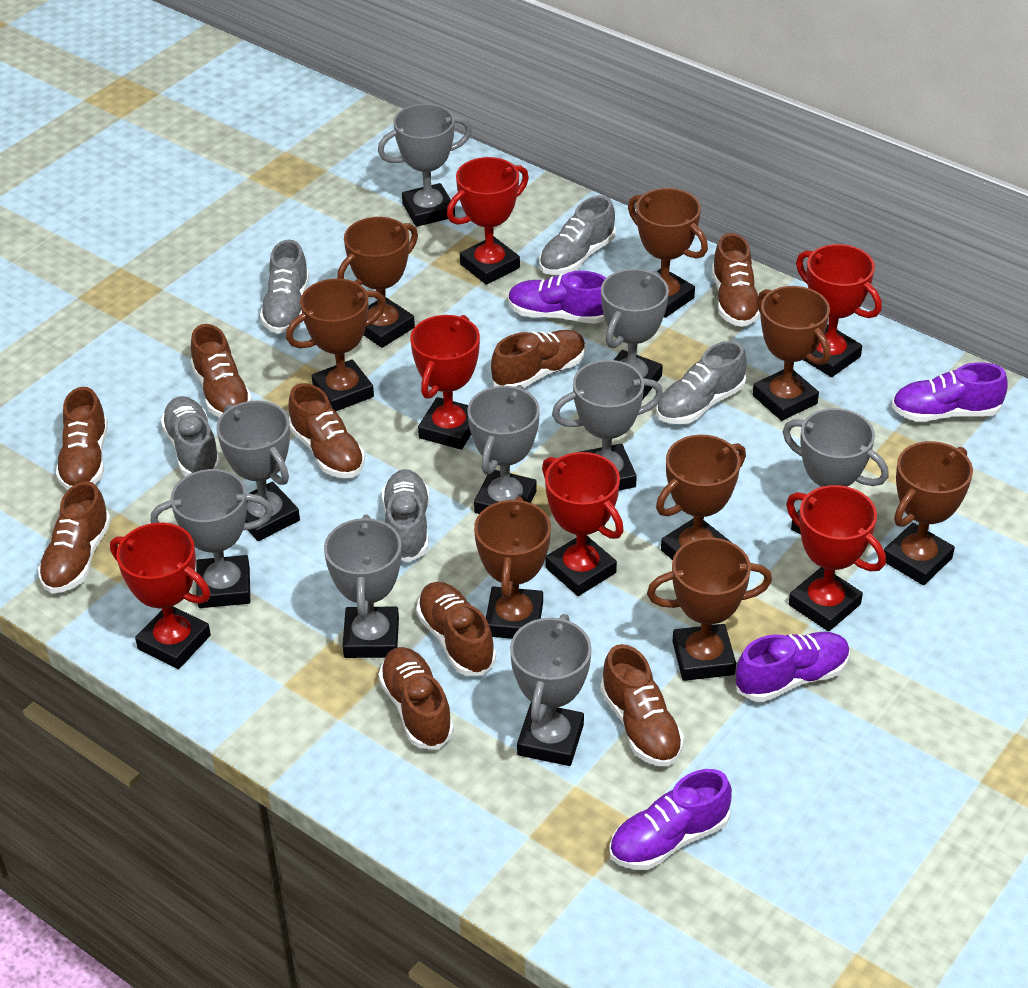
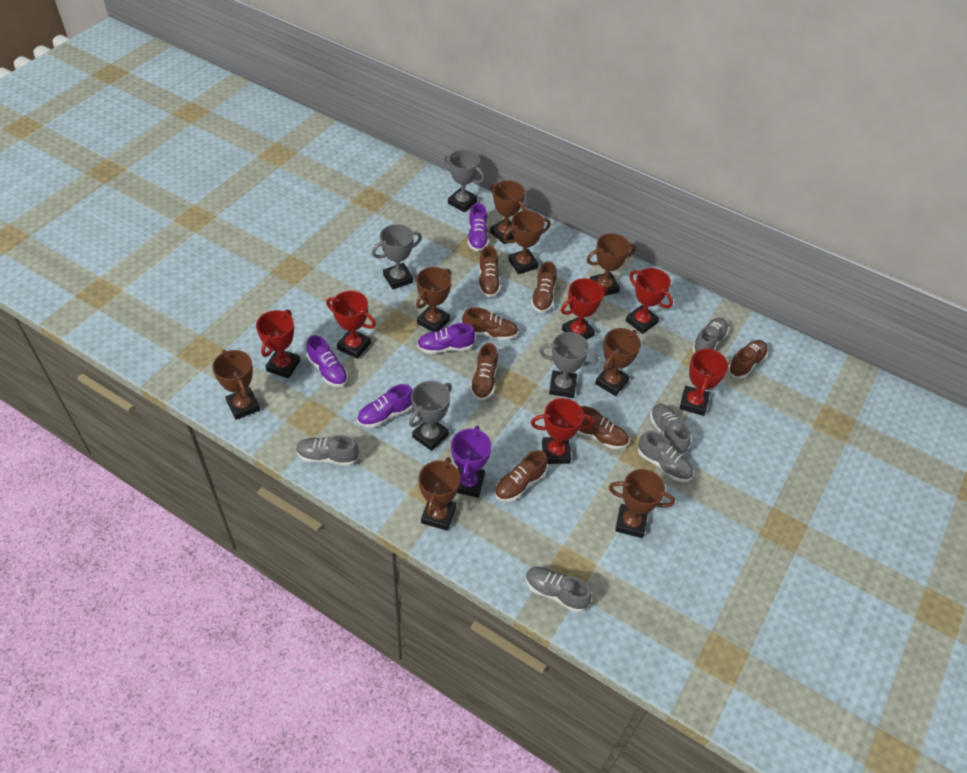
brown shoe: 9 -> 7
grey trophy: 9 -> 4
purple trophy: 0 -> 1

